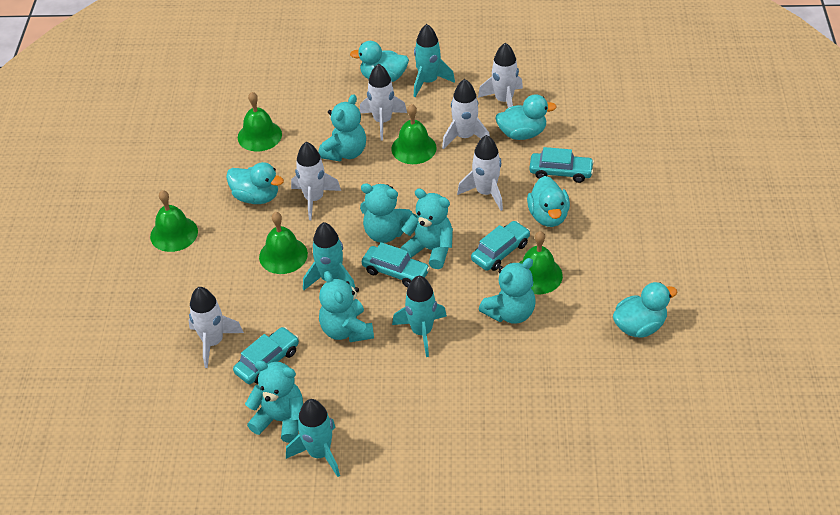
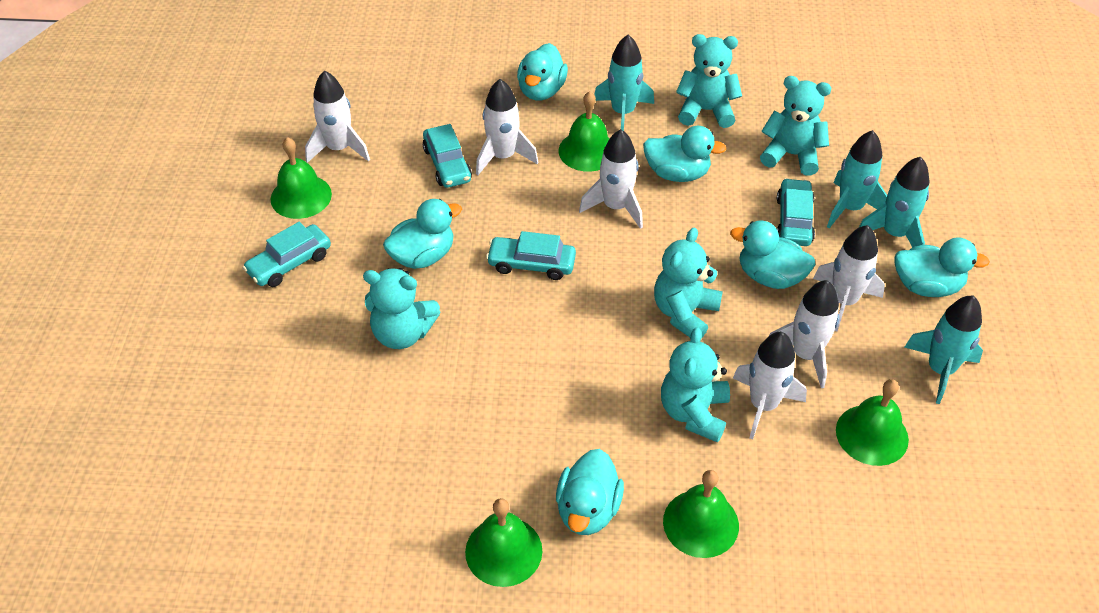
turquoise duck: 5 -> 6
turquoise teddy bear: 6 -> 5

